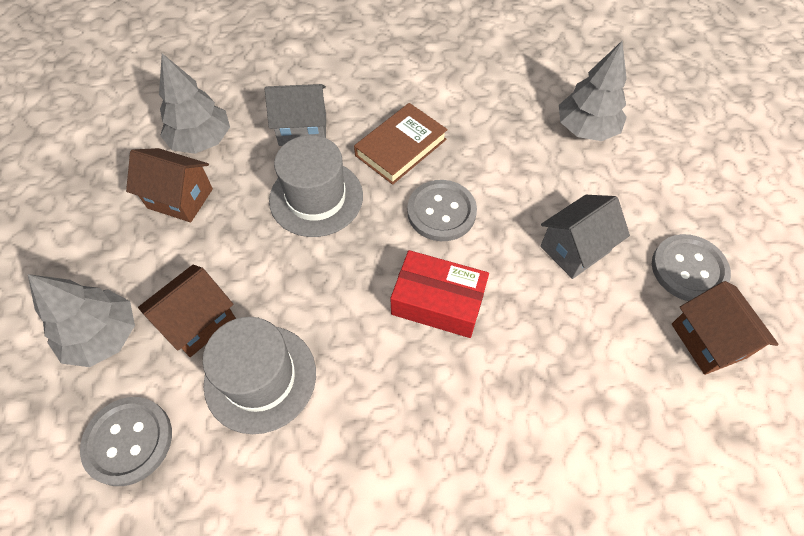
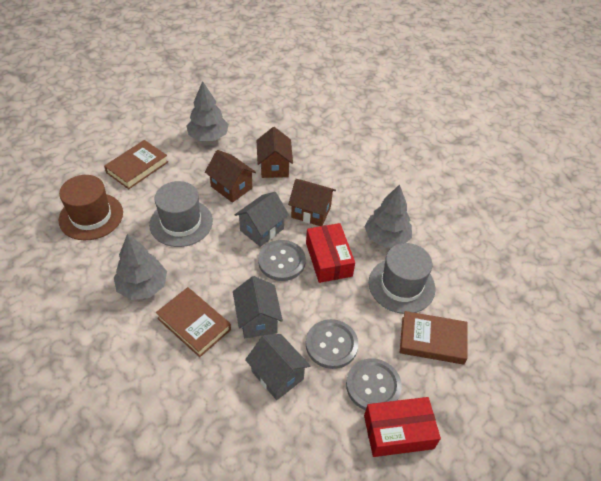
brown book: 1 -> 3
brown hat: 0 -> 1
grey house: 2 -> 3
red box: 1 -> 2

